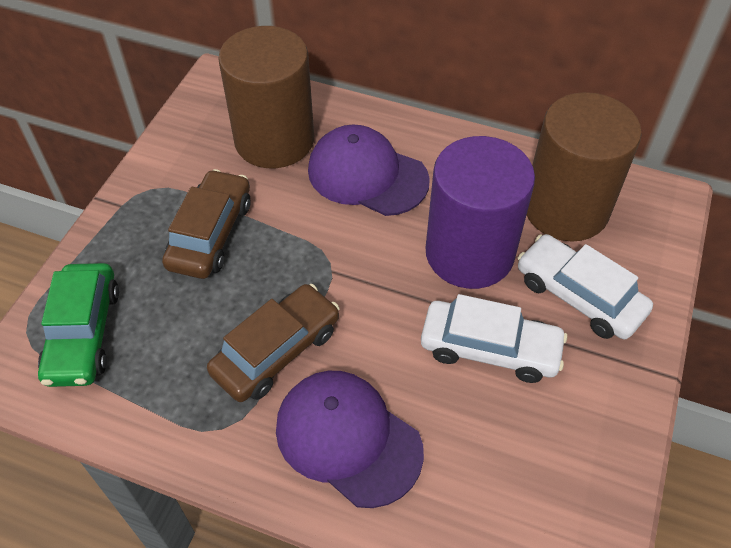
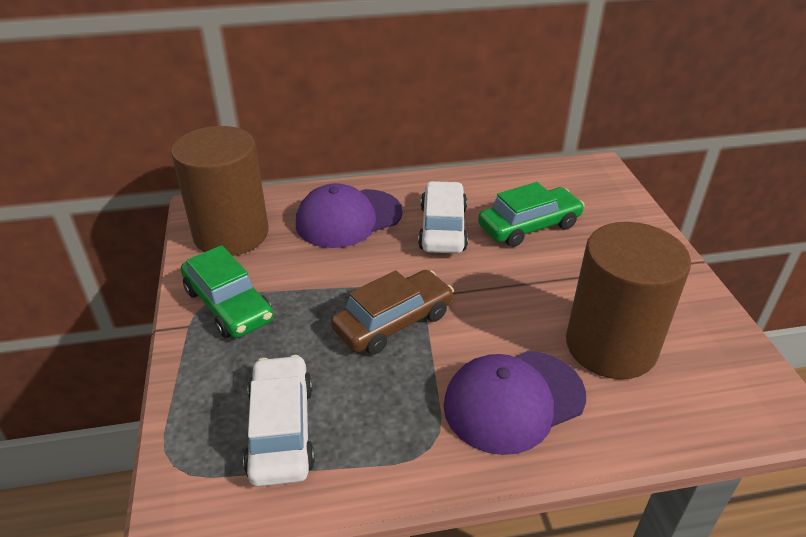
brown car: 2 -> 1
green car: 1 -> 2
purple cylinder: 1 -> 0

